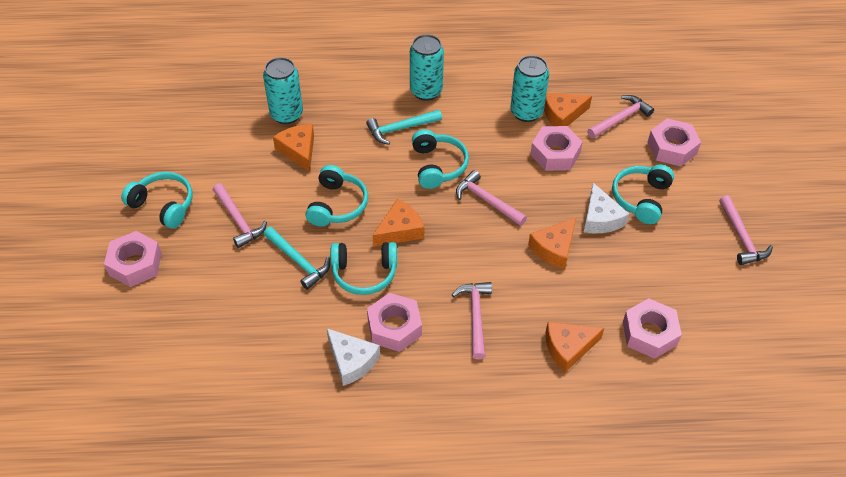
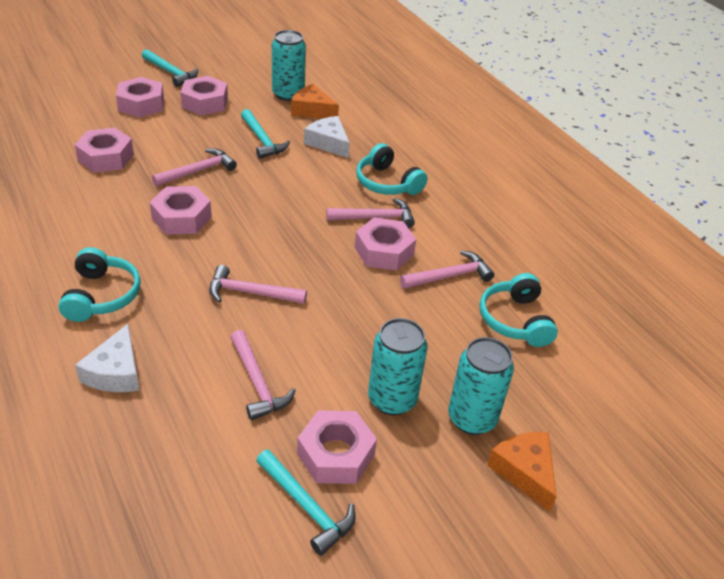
orange cheese: 5 -> 2
pink nut: 5 -> 6
turquoise hammer: 2 -> 3
turquoise headphones: 5 -> 3

